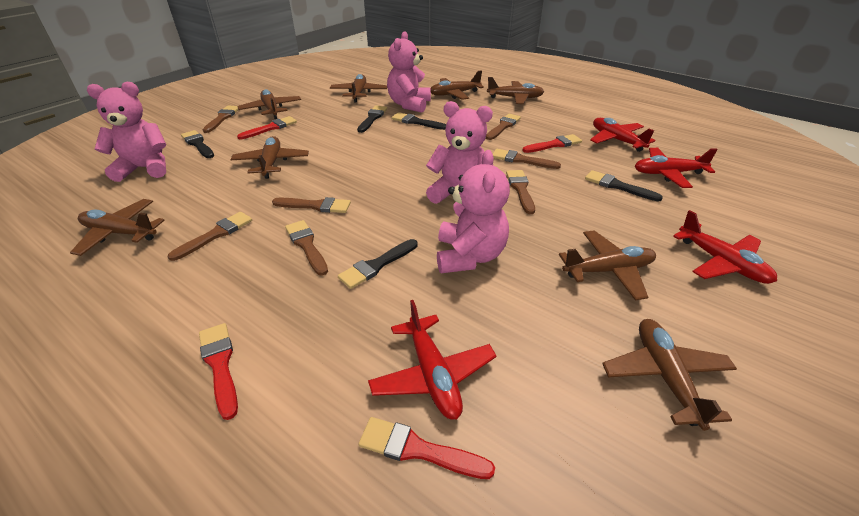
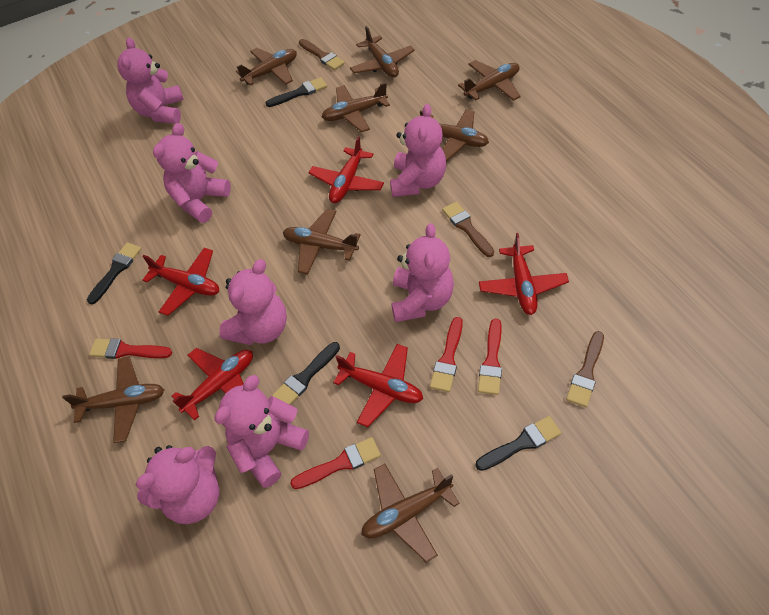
black brush: 5 -> 4
brown brush: 7 -> 3
pink teddy bear: 4 -> 7
red plane: 4 -> 5

